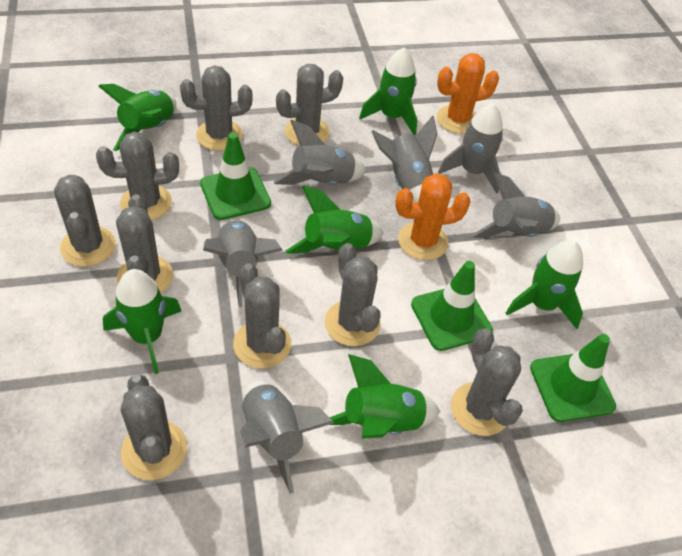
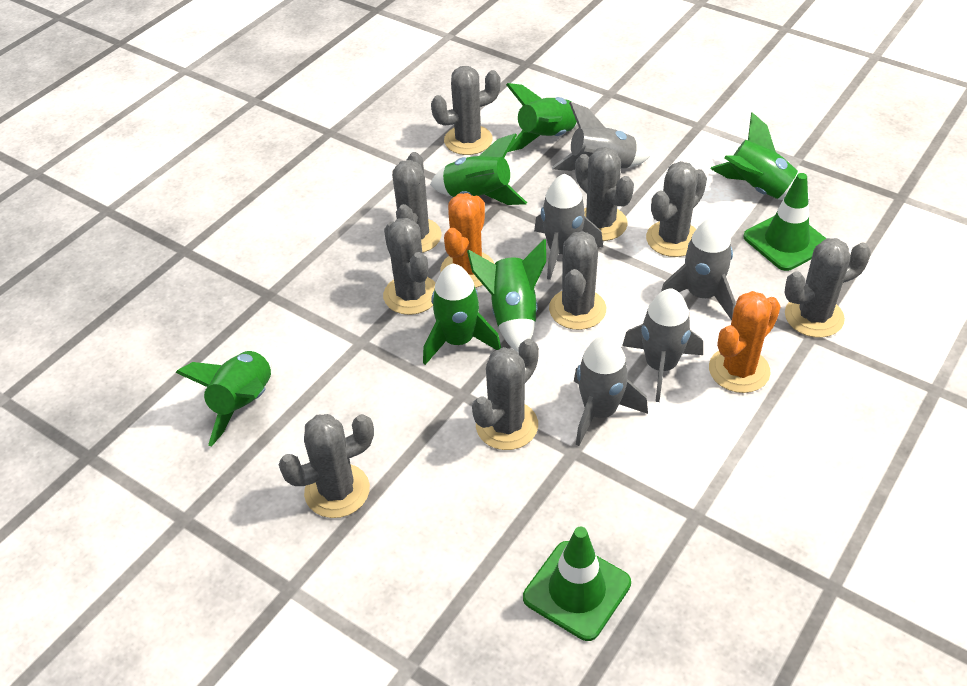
green traffic cone: 3 -> 2
grey rocket: 6 -> 5

